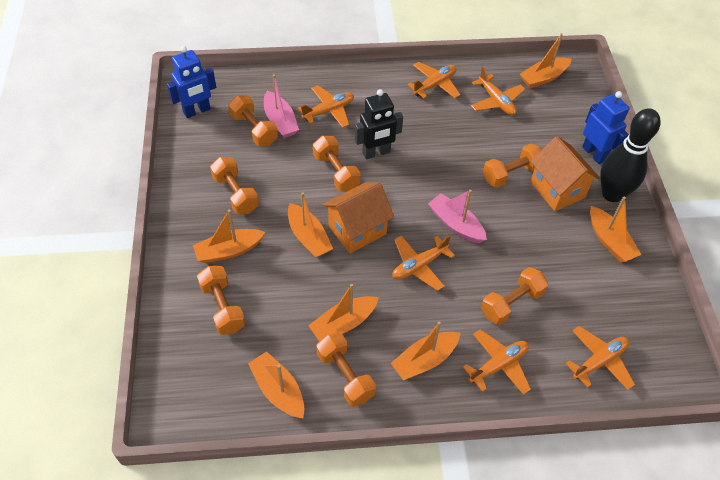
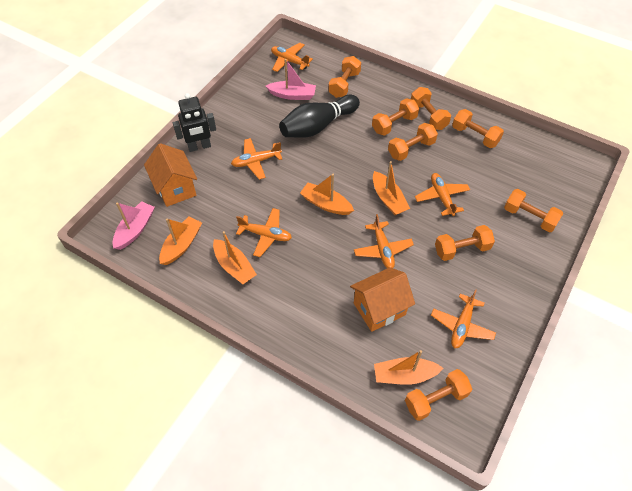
blue robot: 2 -> 0
orange boat: 7 -> 5
orange dumbbell: 7 -> 8

